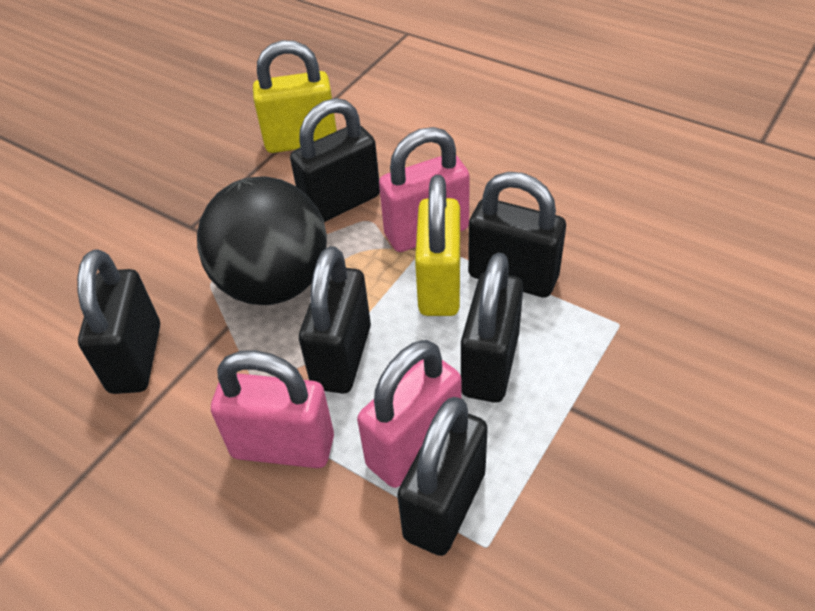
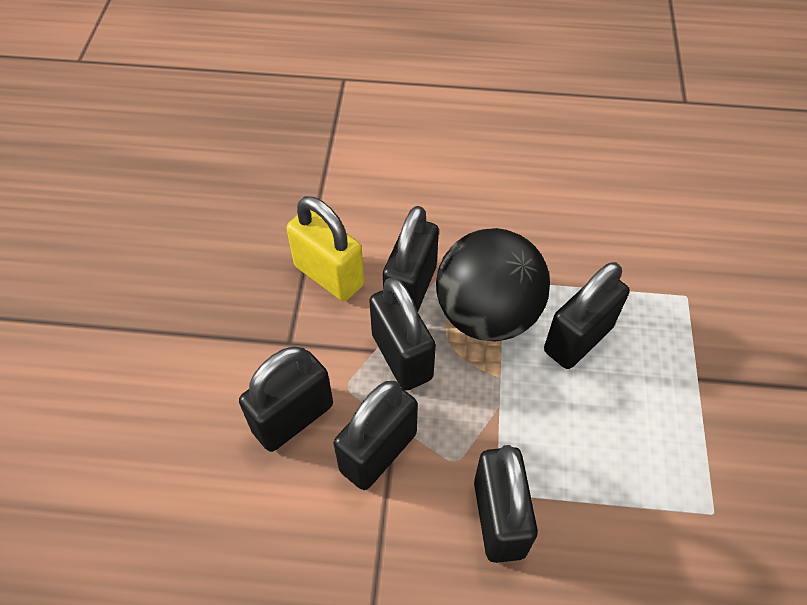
pink padlock: 3 -> 0
yellow padlock: 2 -> 1

